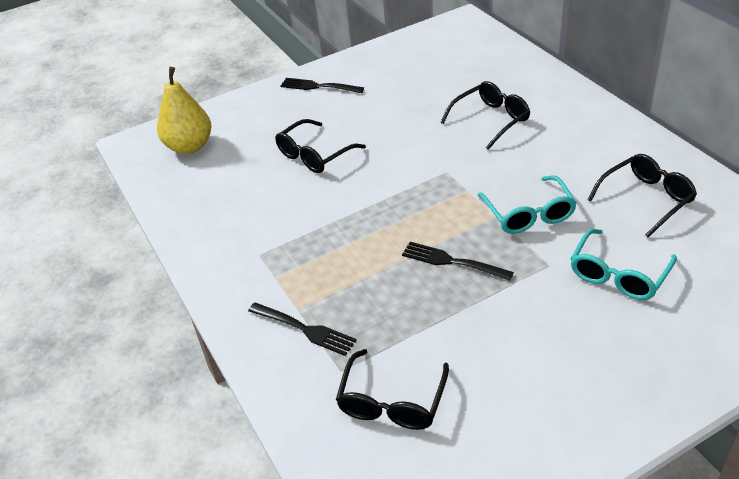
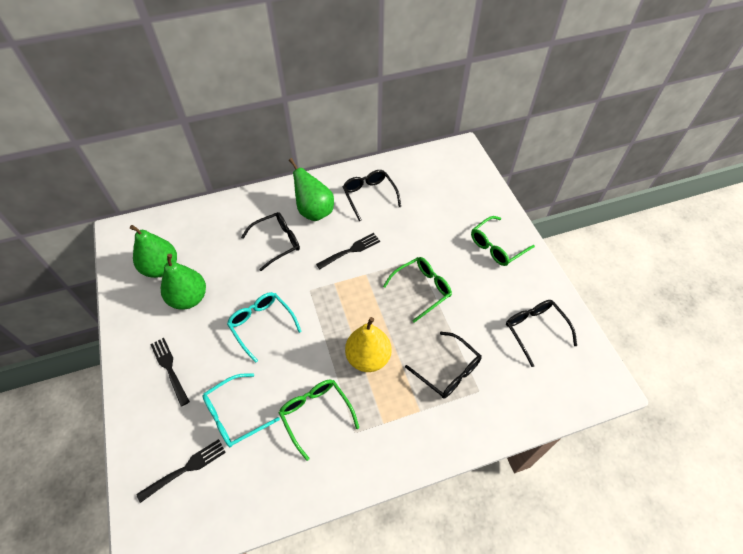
green glasses: 0 -> 3
green pear: 0 -> 3

